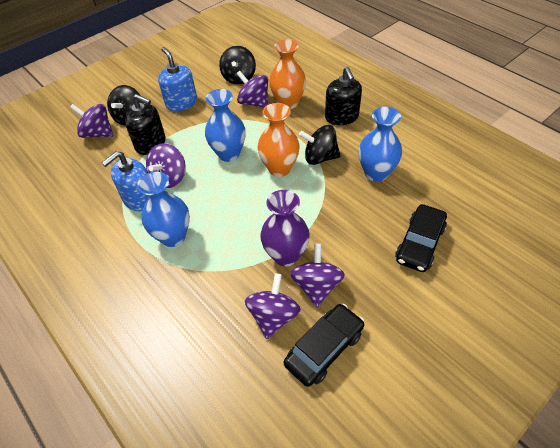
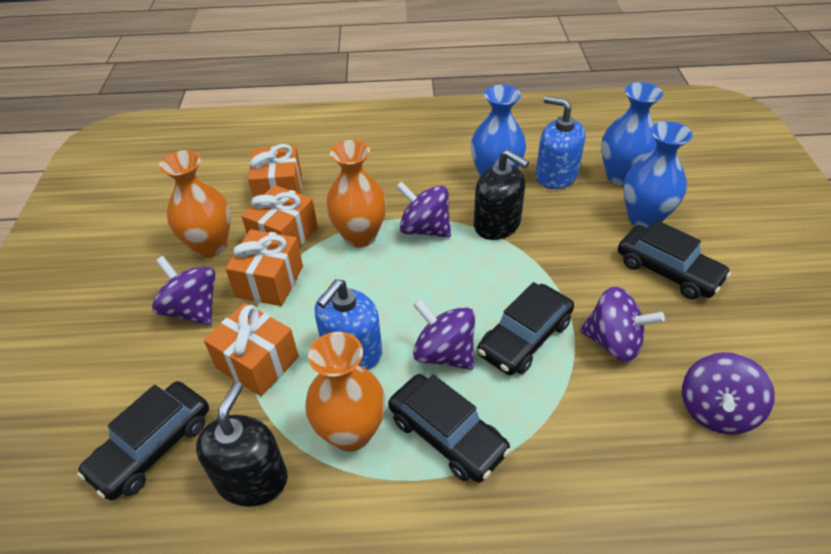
black car: 2 -> 4
black spinning top: 3 -> 0
orange gift: 0 -> 4
orange vase: 2 -> 3
purple vase: 1 -> 0

